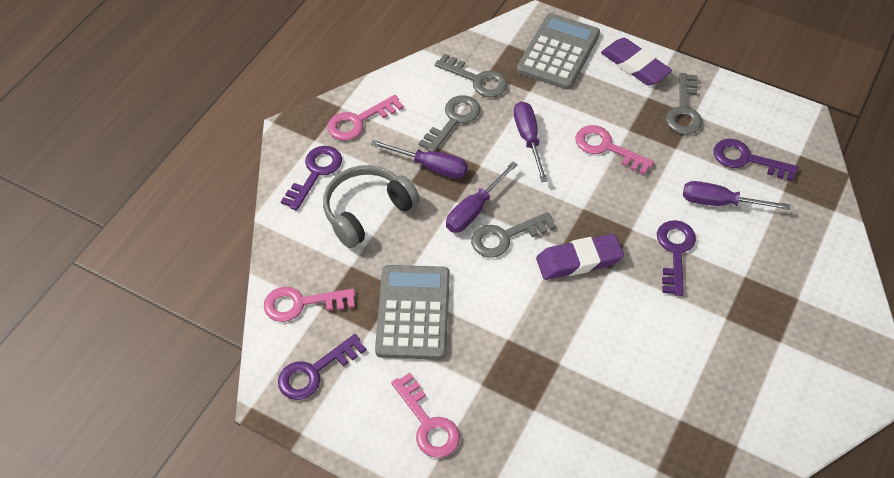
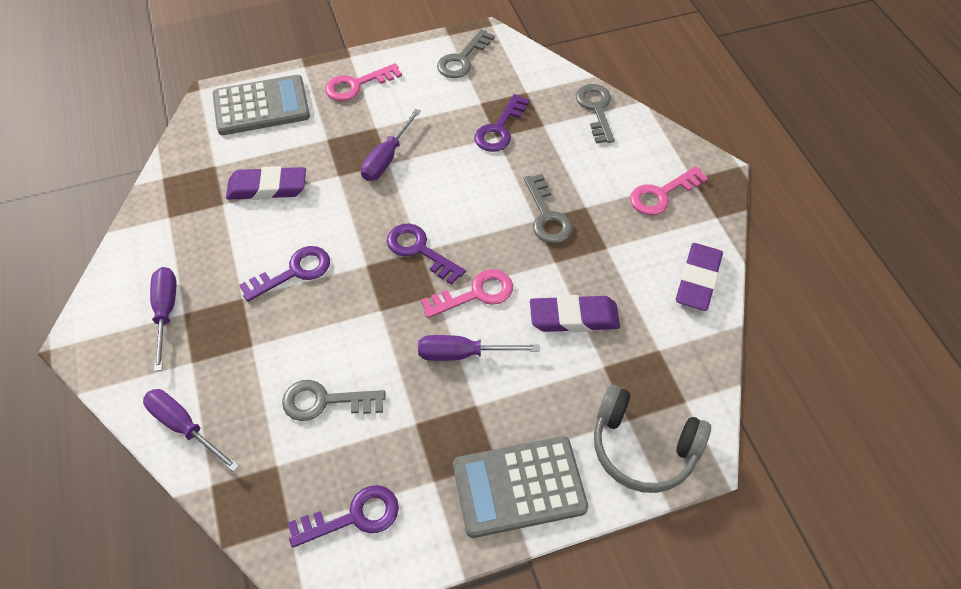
pink key: 4 -> 3
purple eraser: 2 -> 3

